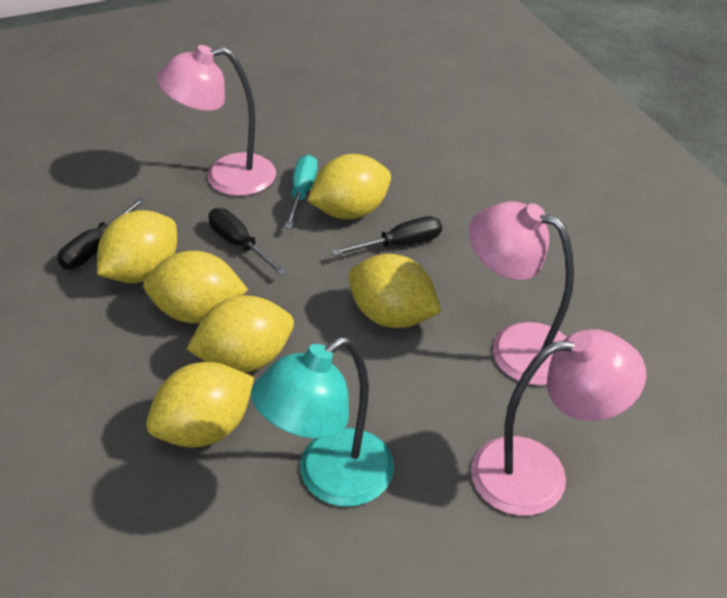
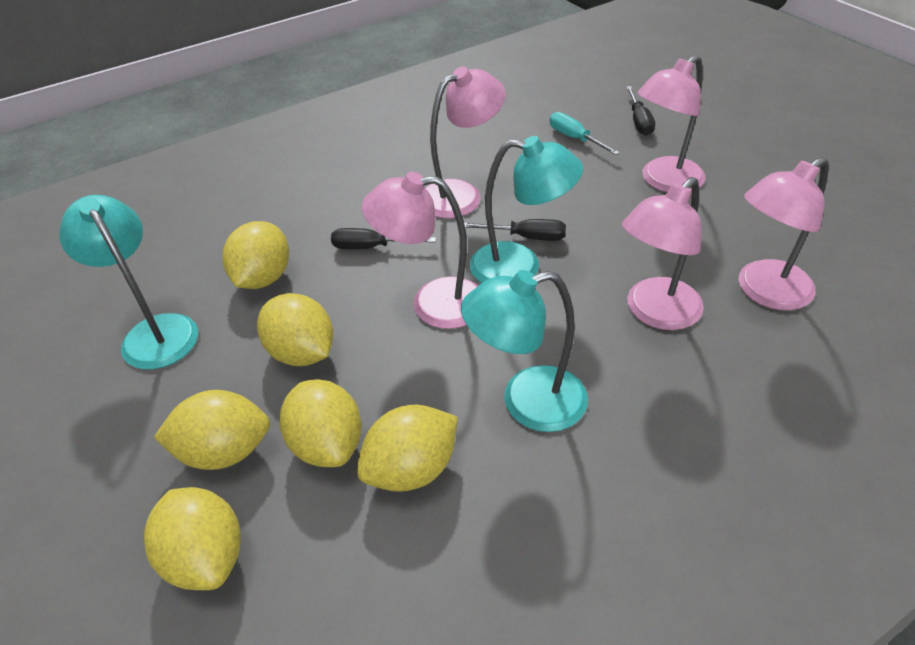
pink lamp: 3 -> 5
turquoise lamp: 1 -> 3

